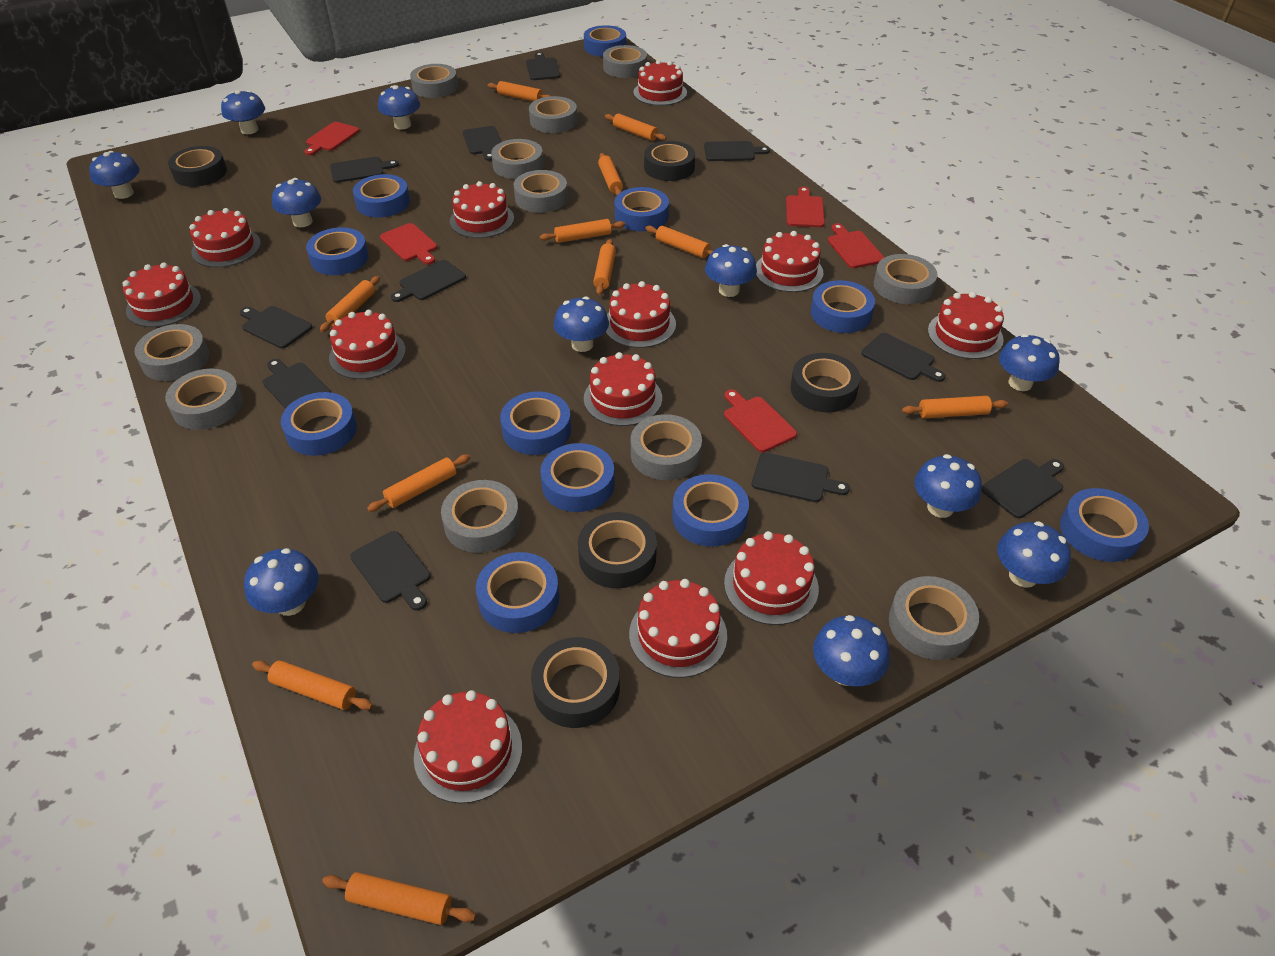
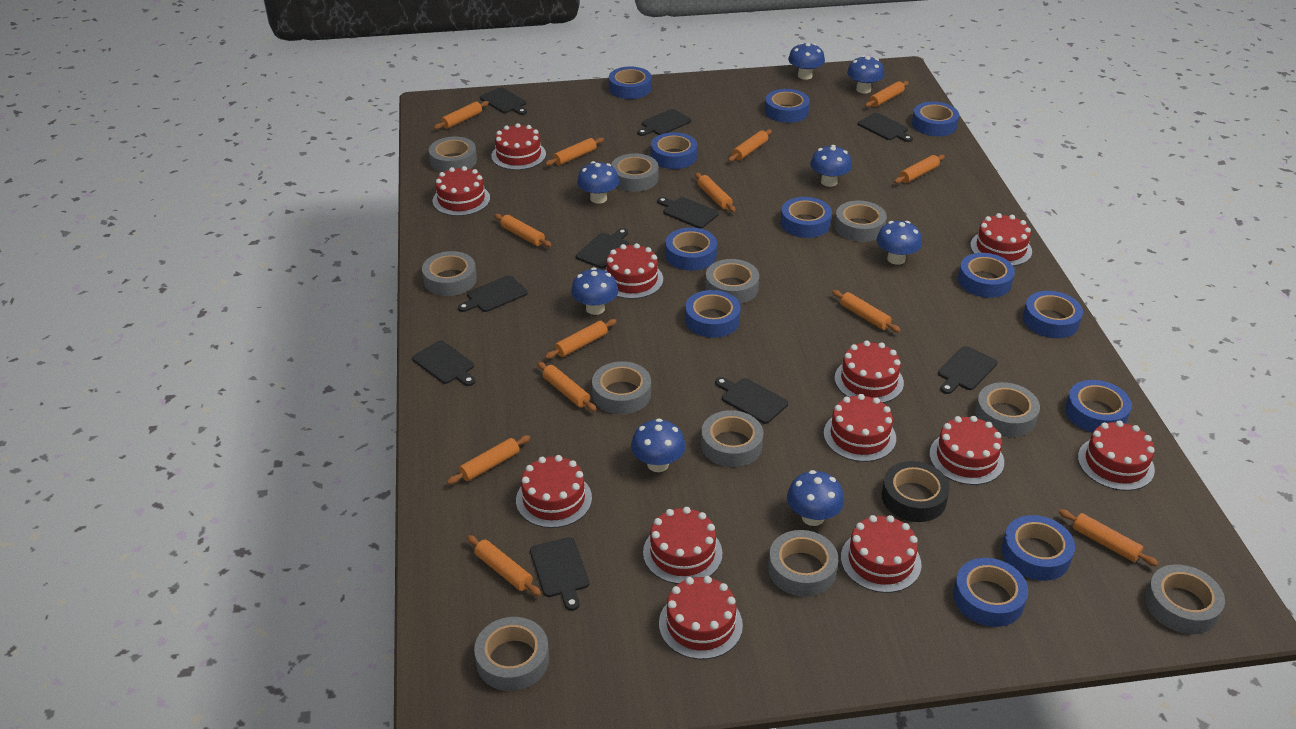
black cutting board: 11 -> 10
black tape: 5 -> 1
blue mushroom: 11 -> 8
blue tape: 11 -> 12
orange rolling pin: 11 -> 13
red cutting board: 5 -> 0

